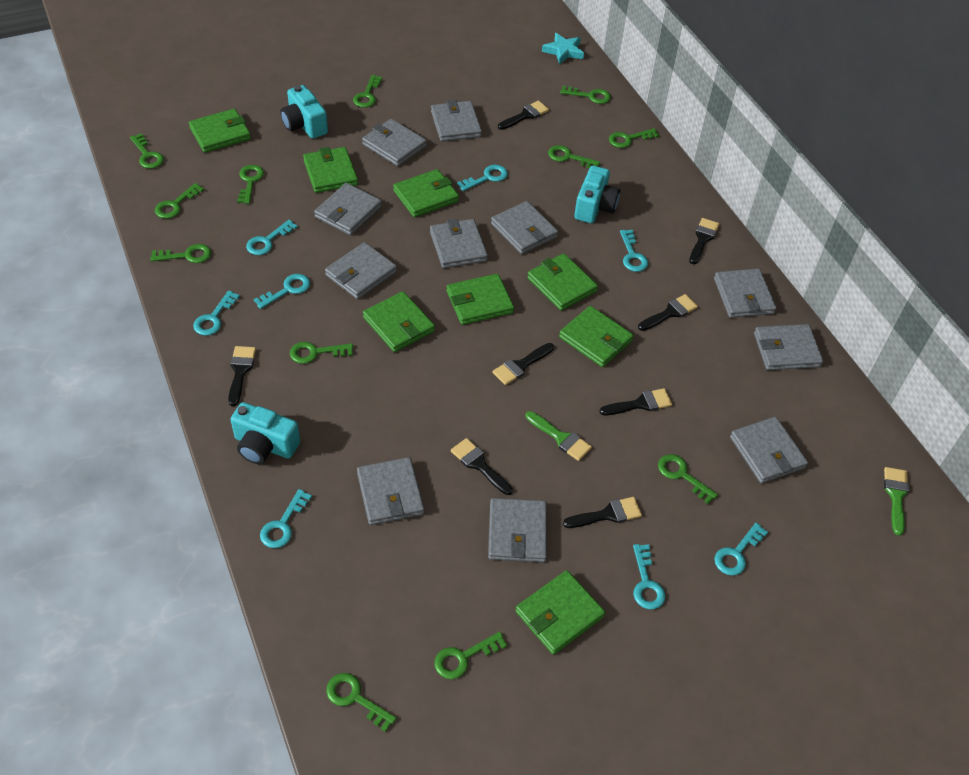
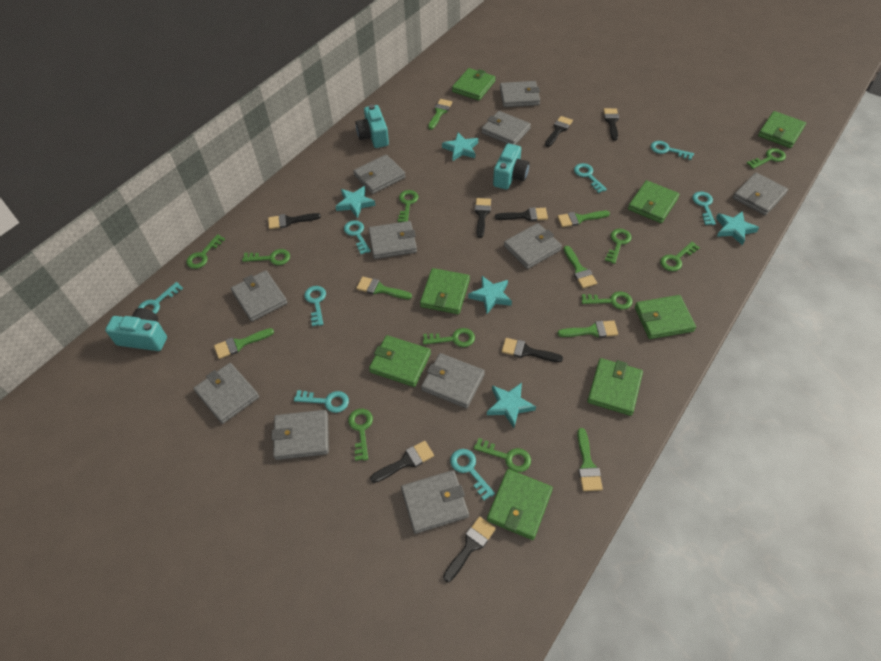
green brush: 2 -> 7
green key: 12 -> 10
turquoise star: 1 -> 5

